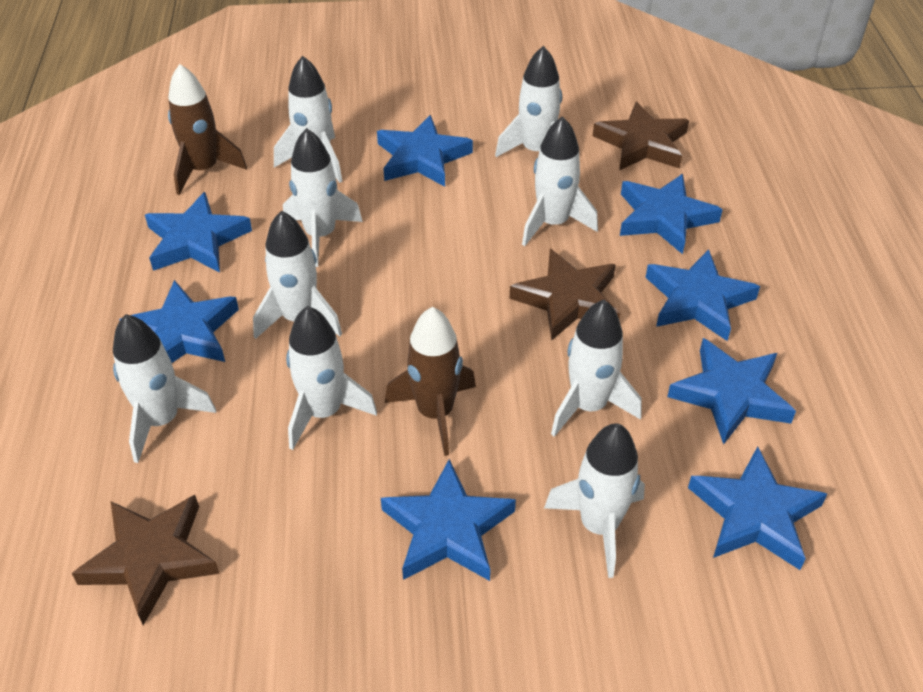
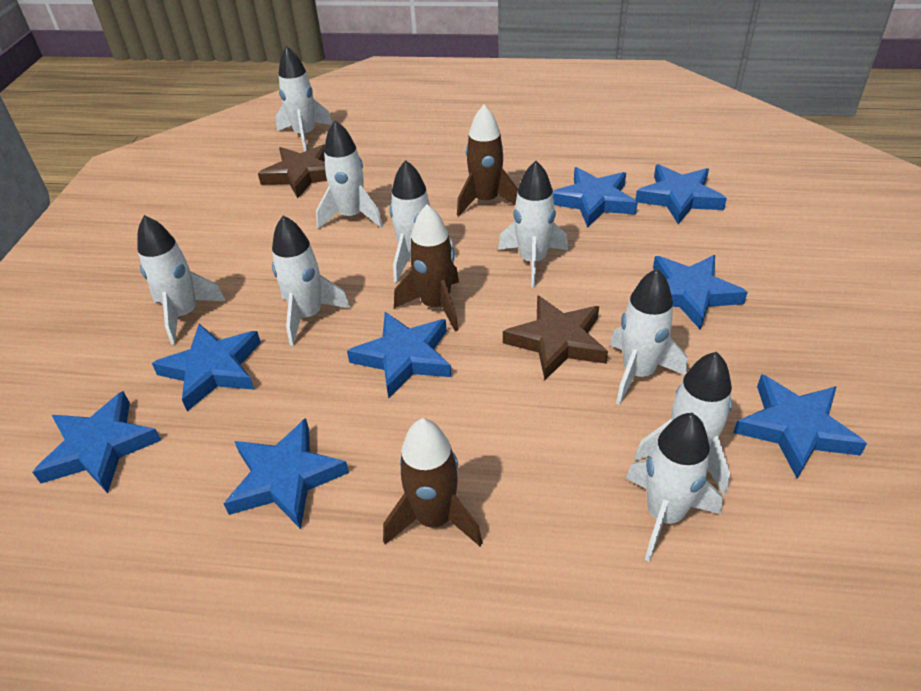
brown rocket: 2 -> 3
brown star: 3 -> 2

